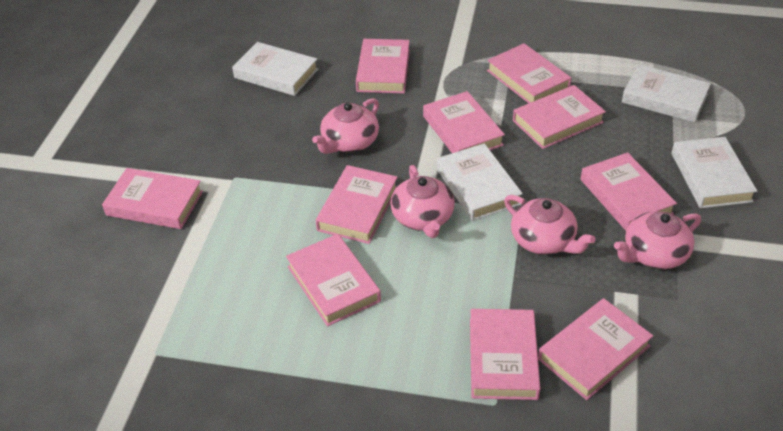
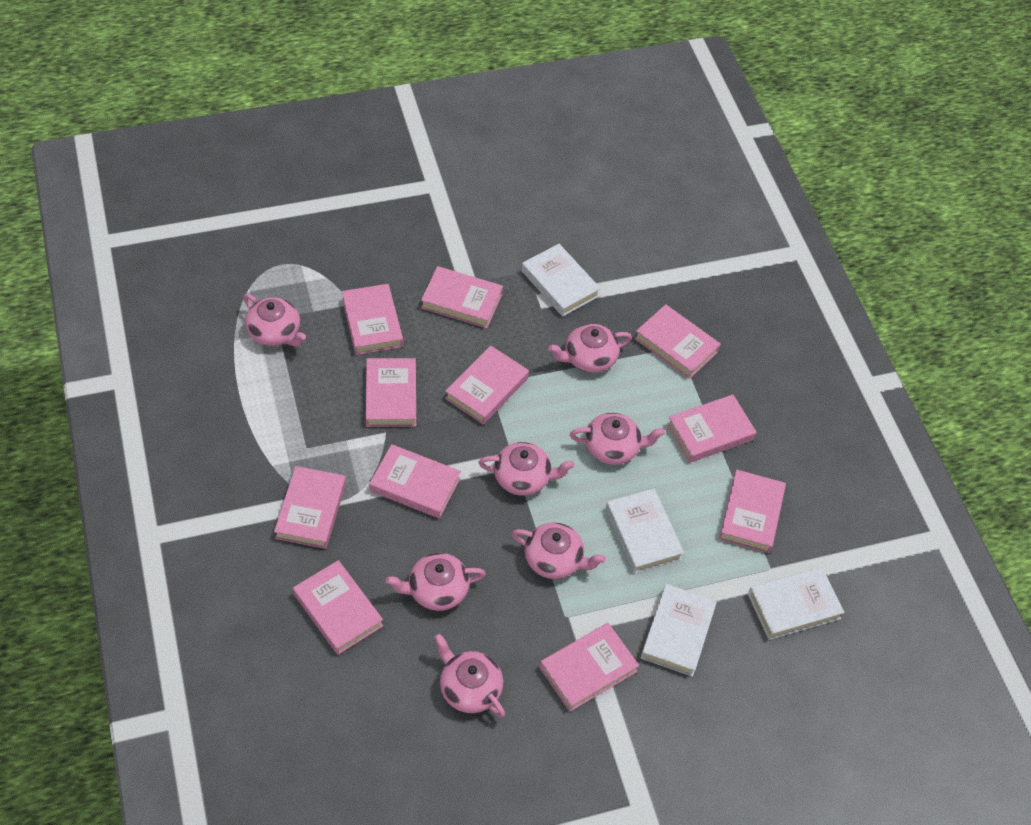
pink book: 10 -> 11
pink teapot: 4 -> 7

